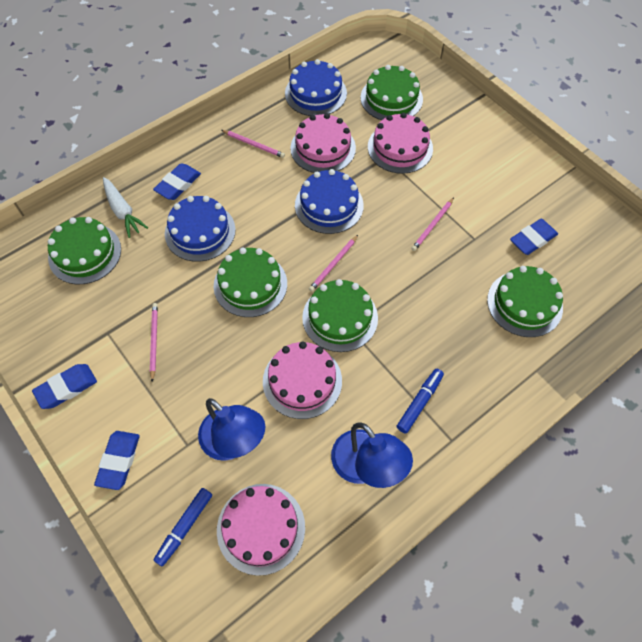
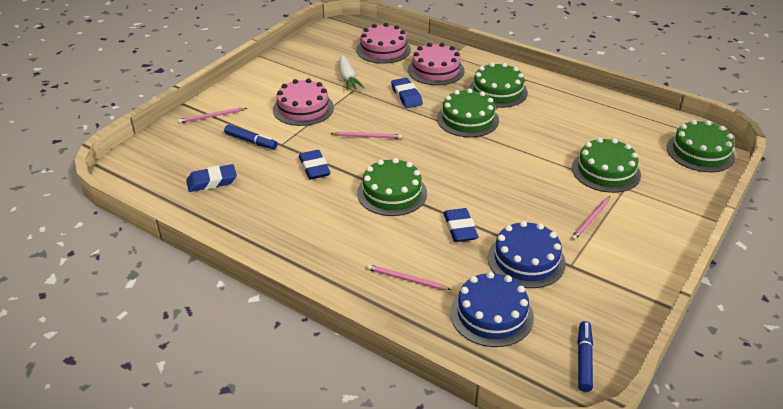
blue cake: 3 -> 2
blue lamp: 2 -> 0
pink cake: 4 -> 3

